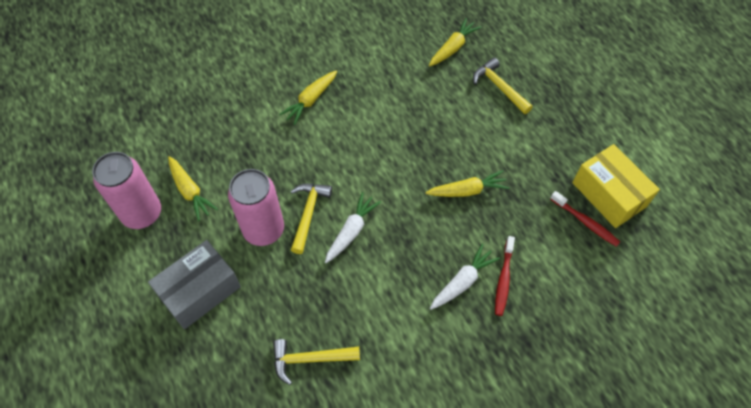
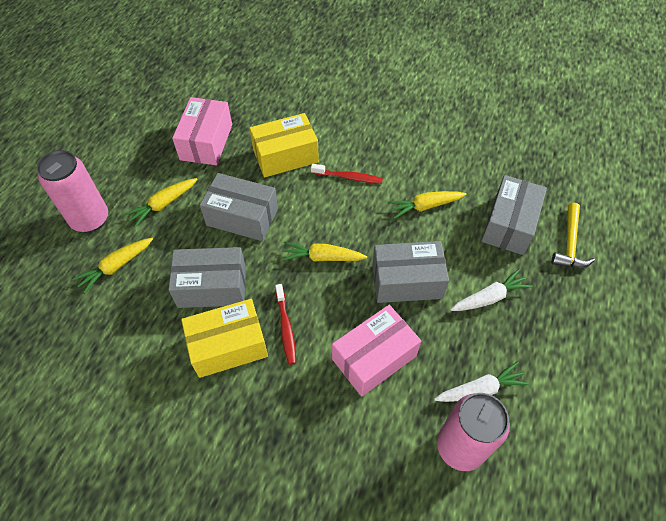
grey box: 1 -> 4
pink box: 0 -> 2
yellow box: 1 -> 2
yellow hammer: 3 -> 1

